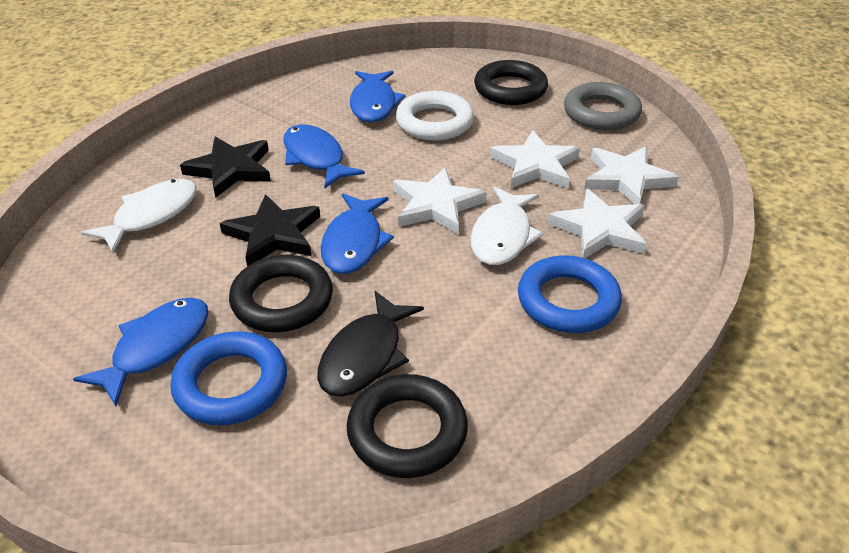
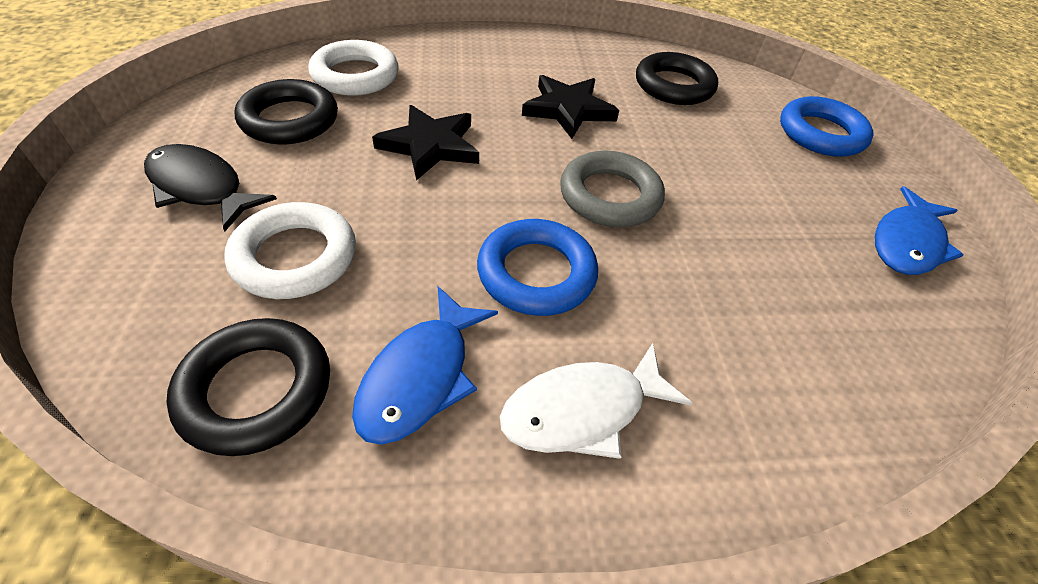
blue fish: 4 -> 2
white fish: 2 -> 1
white ring: 1 -> 2
white star: 4 -> 0

